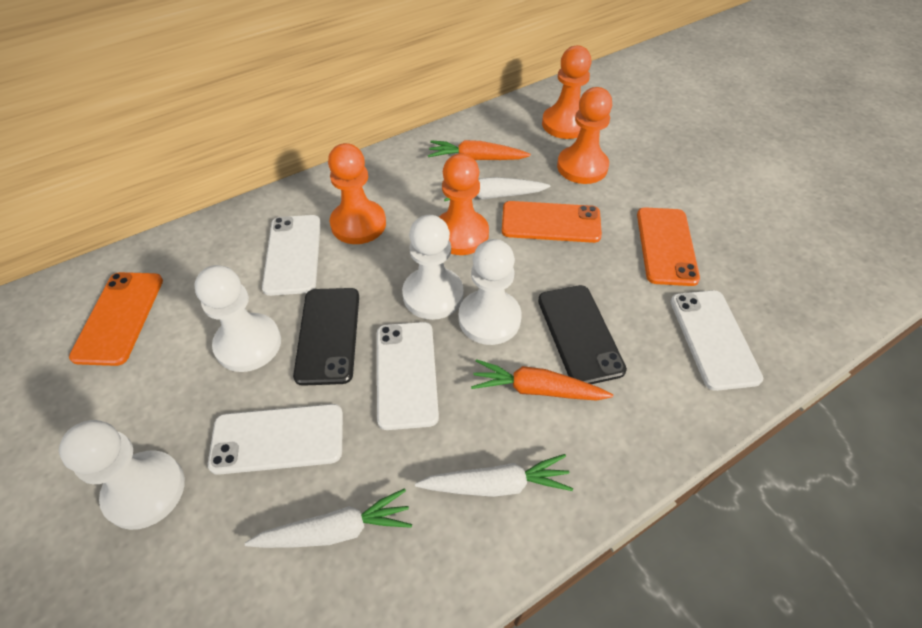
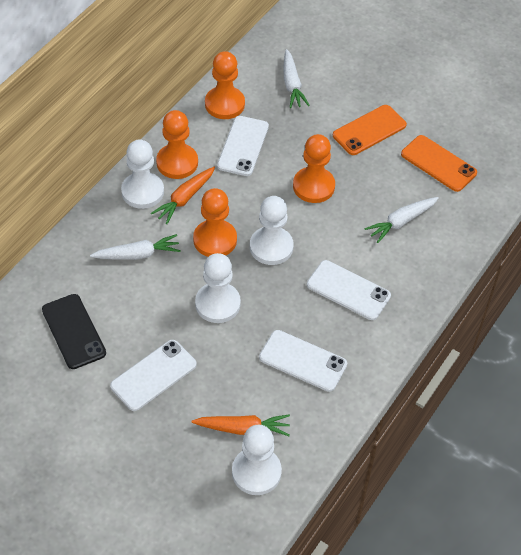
black phone: 2 -> 1
orange phone: 3 -> 2

